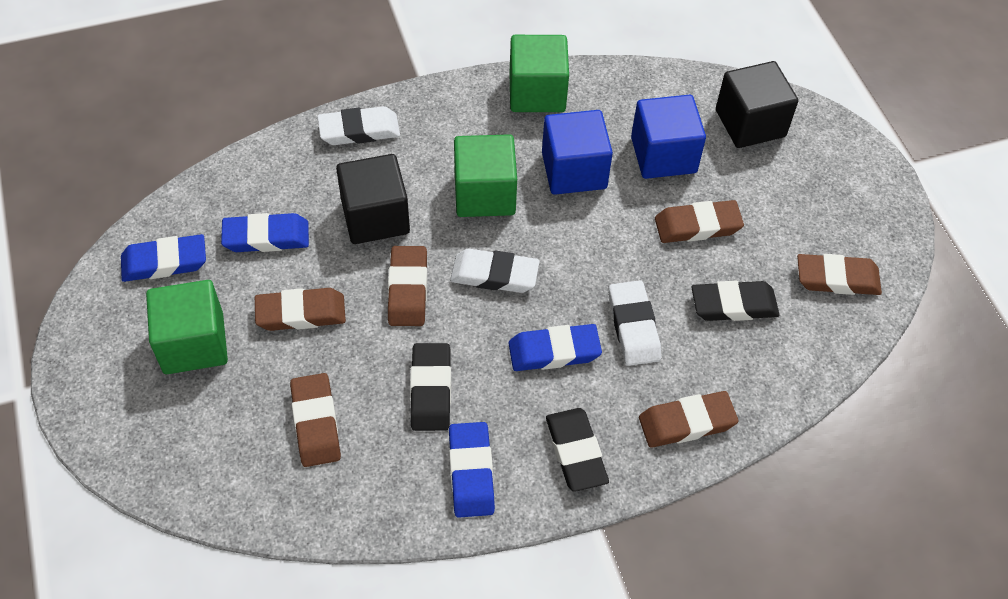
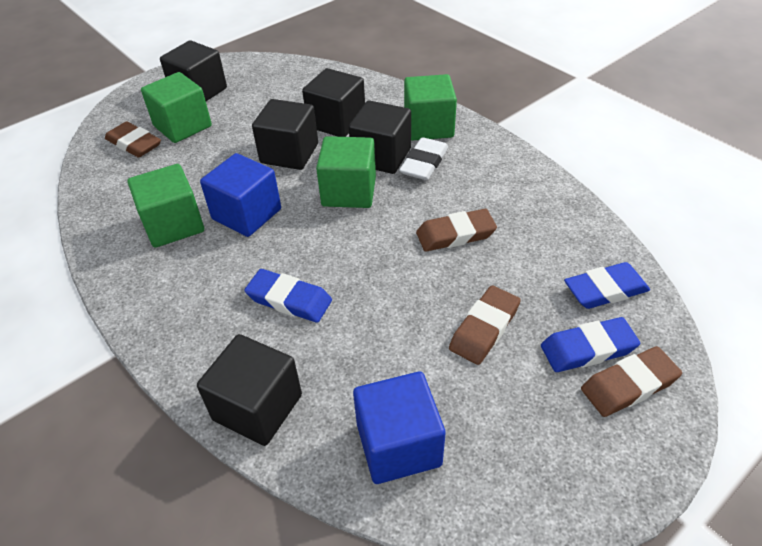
black cube: 2 -> 5
black eraser: 3 -> 0
blue eraser: 4 -> 3
brown eraser: 6 -> 4
green cube: 3 -> 4
white eraser: 3 -> 1

